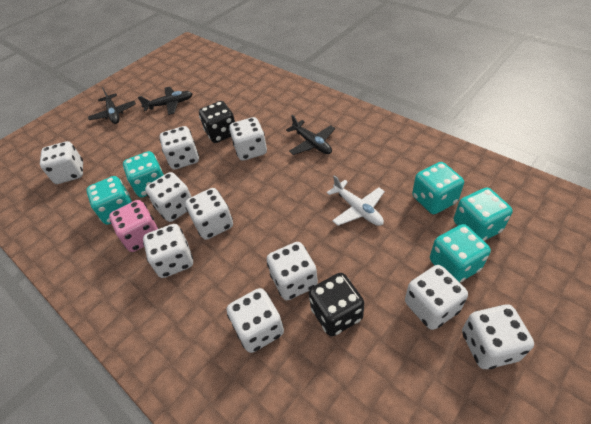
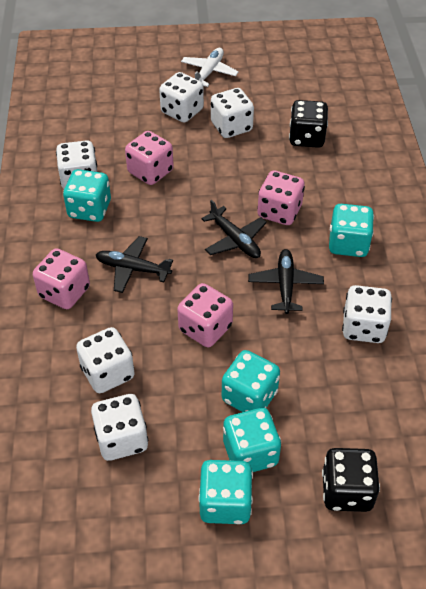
pink dice: 1 -> 4
white dice: 10 -> 6

